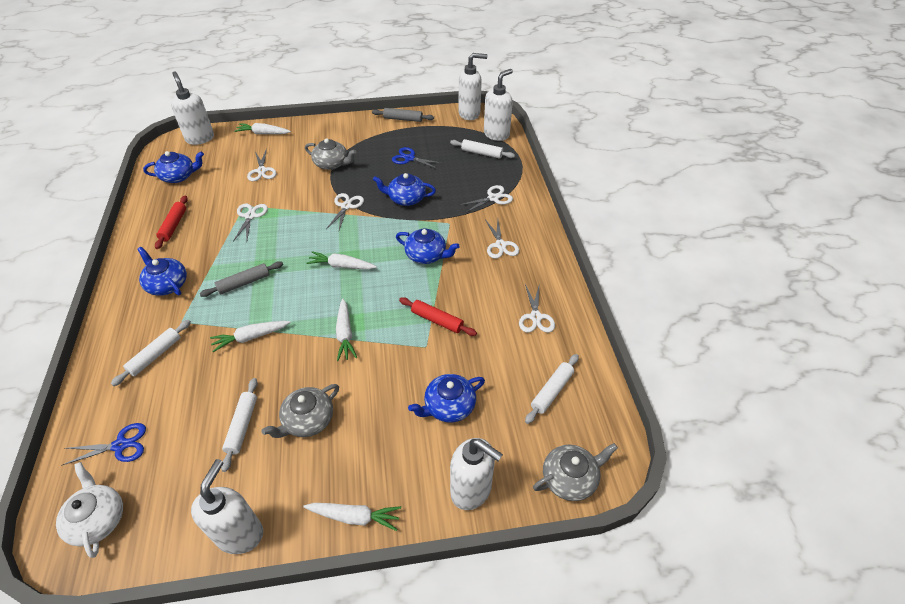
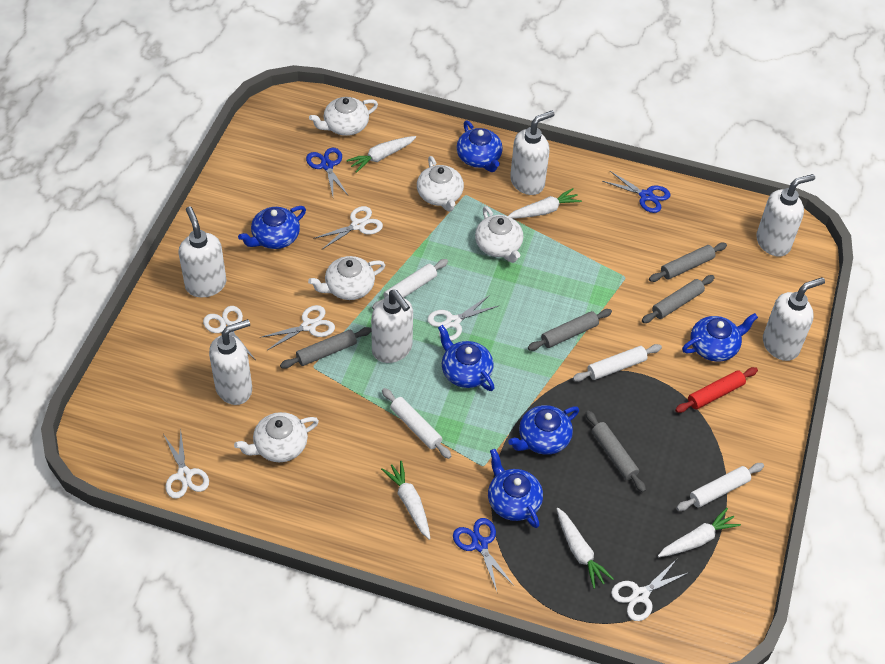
blue scissors: 2 -> 3
blue teapot: 5 -> 6
grey rolling pin: 2 -> 5
grey teapot: 3 -> 0
red rolling pin: 2 -> 1
white soap dispenser: 5 -> 6
white teapot: 1 -> 5

